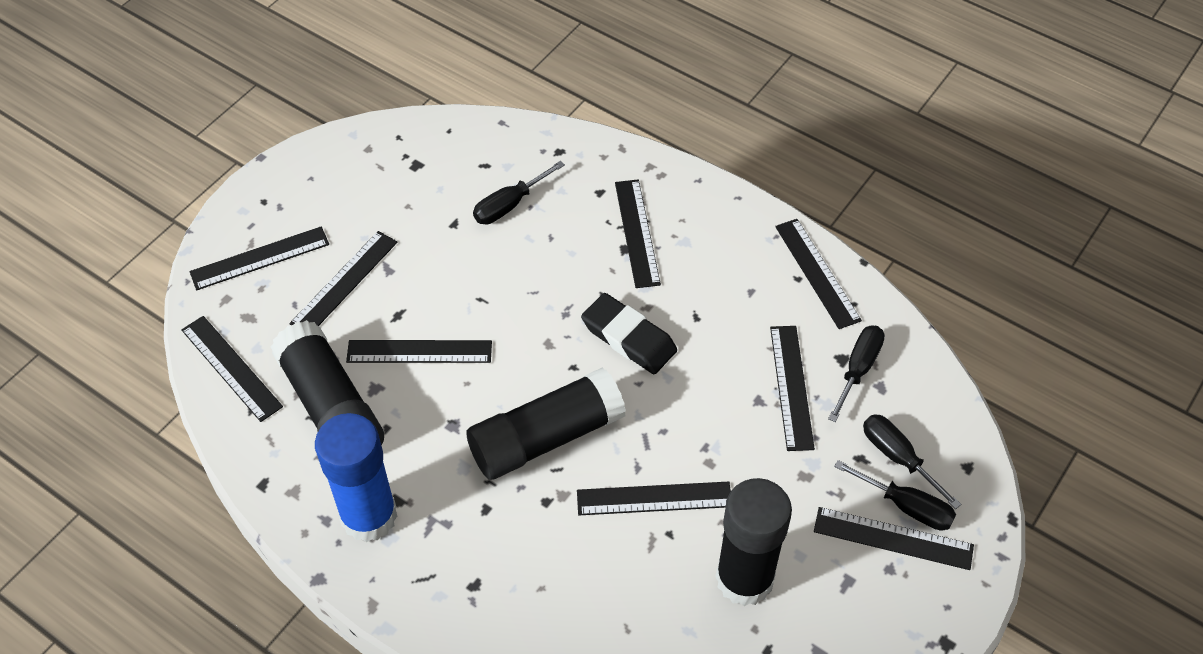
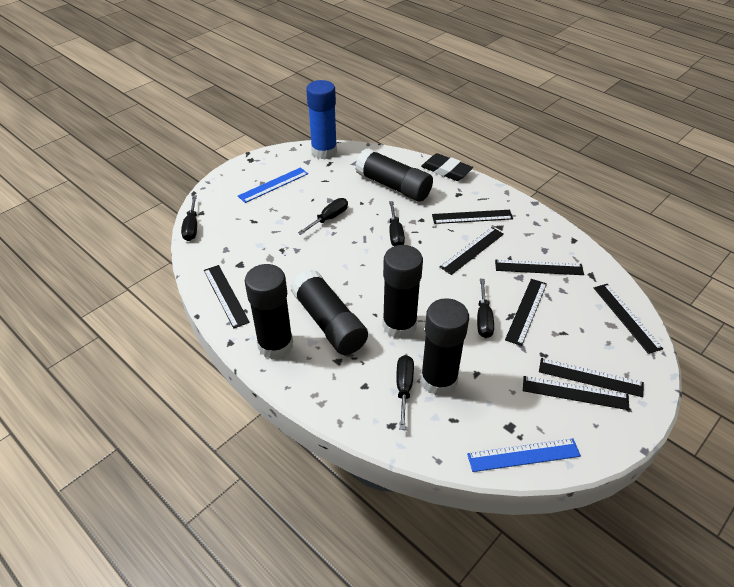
black glue stick: 3 -> 5
black ruler: 9 -> 8
black screwdriver: 4 -> 5
blue ruler: 0 -> 2

